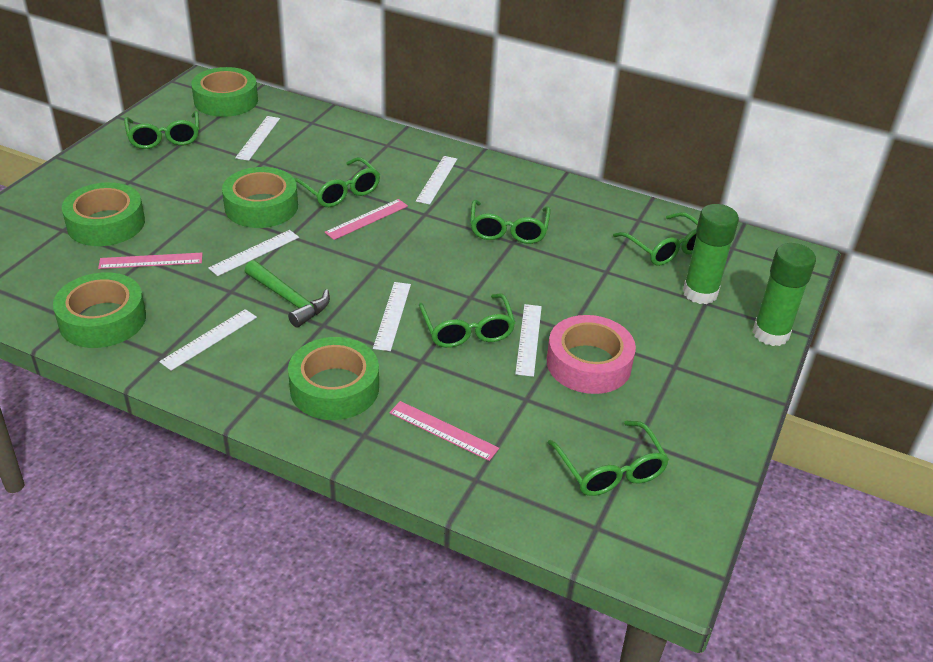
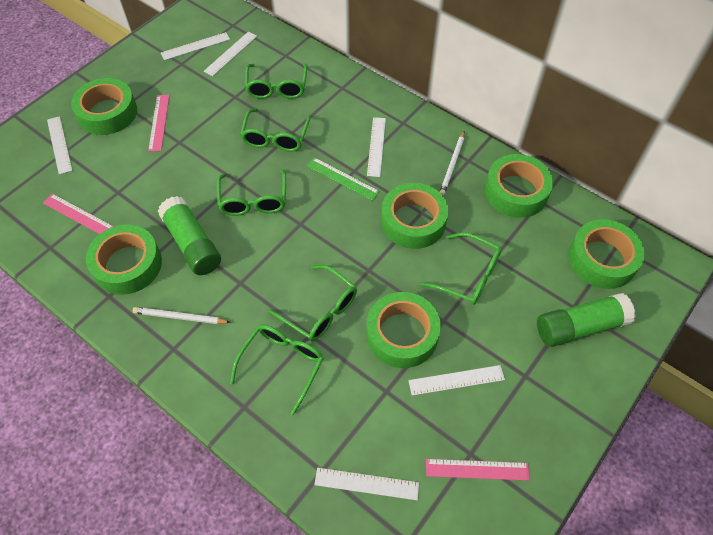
green hammer: 1 -> 0
green ruler: 0 -> 1
green tape: 5 -> 6
pink tape: 1 -> 0
white pencil: 0 -> 2

